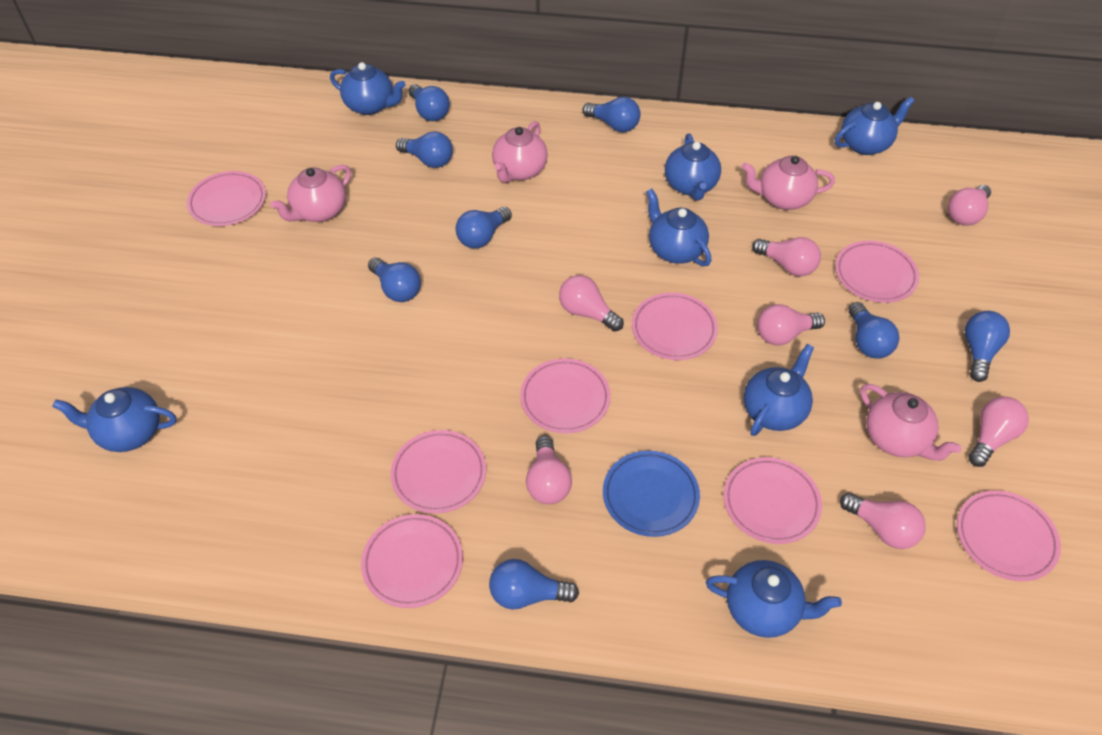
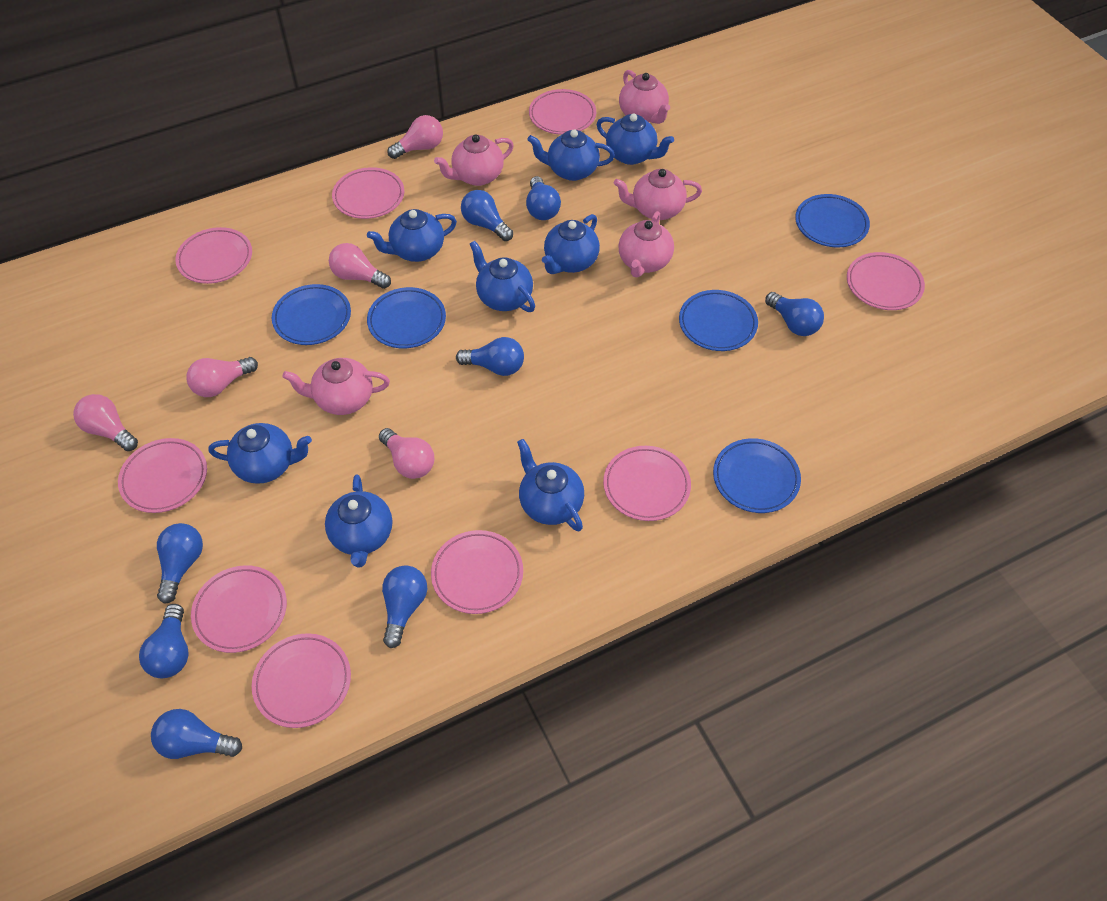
blue plate: 1 -> 5
blue teapot: 7 -> 8
pink light bulb: 7 -> 5
pink plate: 8 -> 9
pink teapot: 4 -> 5

